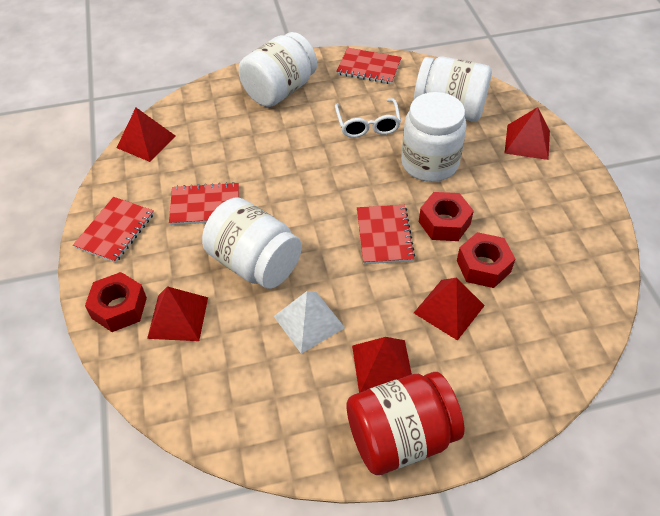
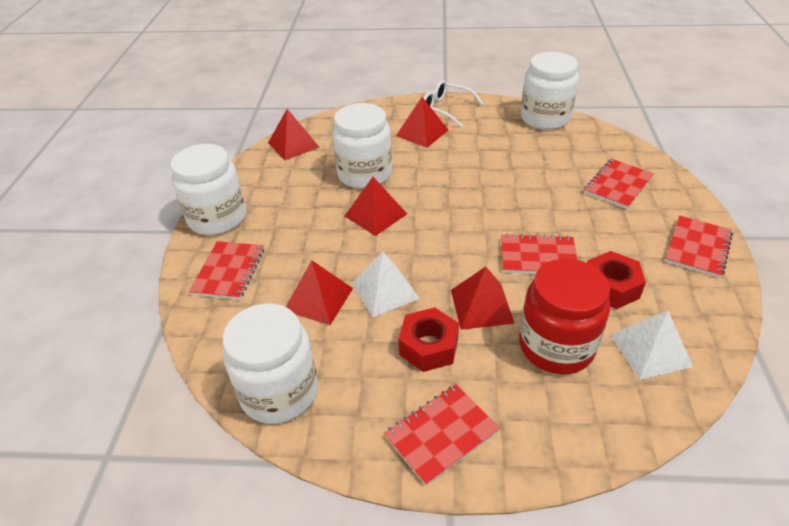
red notebook: 4 -> 5
red nut: 3 -> 2
white pyramid: 1 -> 2

